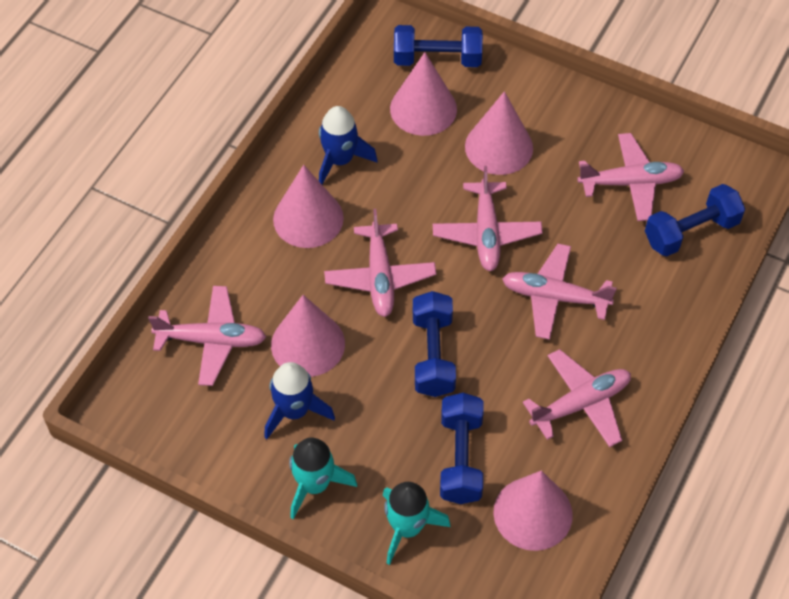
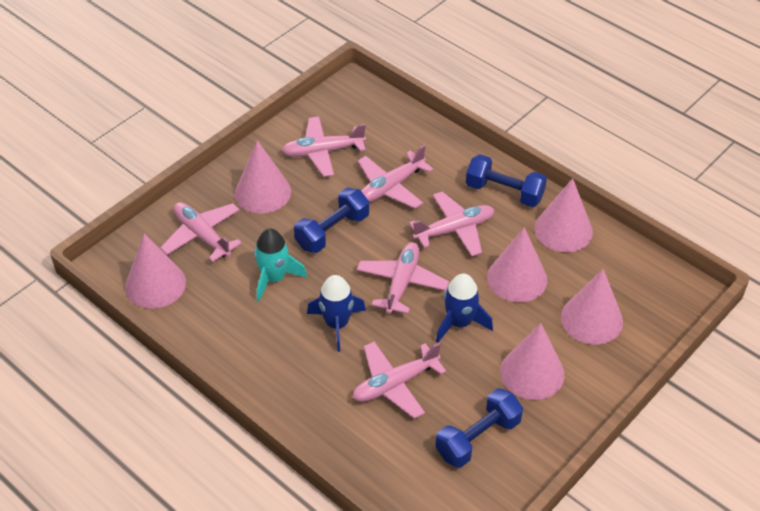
blue dumbbell: 4 -> 3
pink cone: 5 -> 6
turquoise rocket: 2 -> 1

